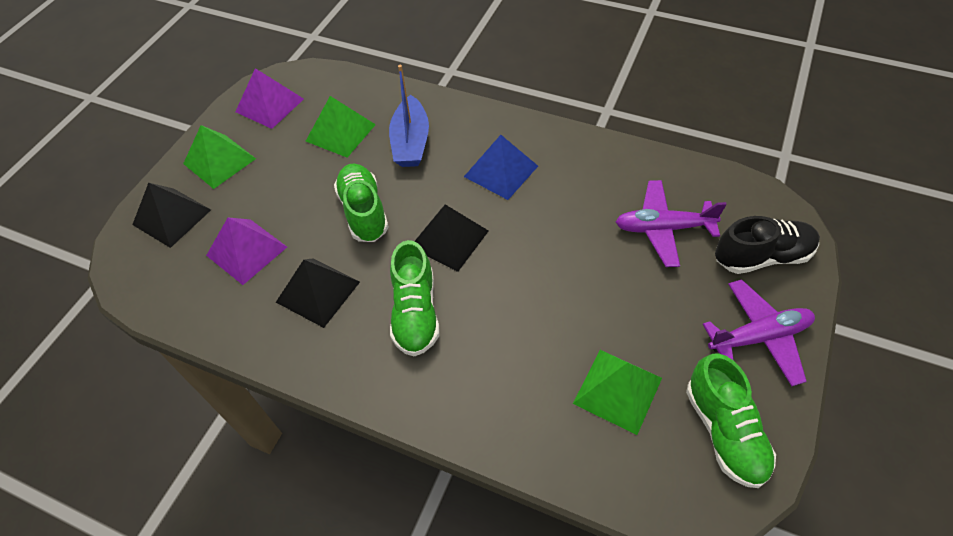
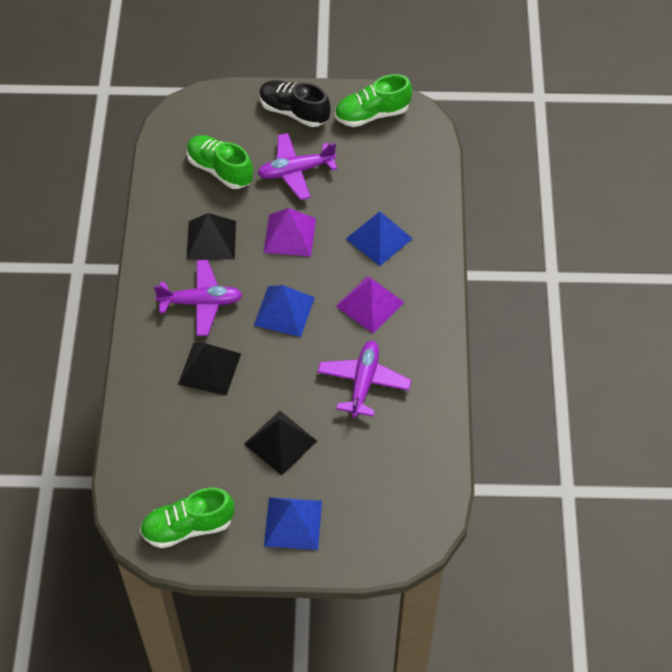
blue boat: 1 -> 0
blue pyramid: 1 -> 3
green pyramid: 3 -> 0
purple plane: 2 -> 3

